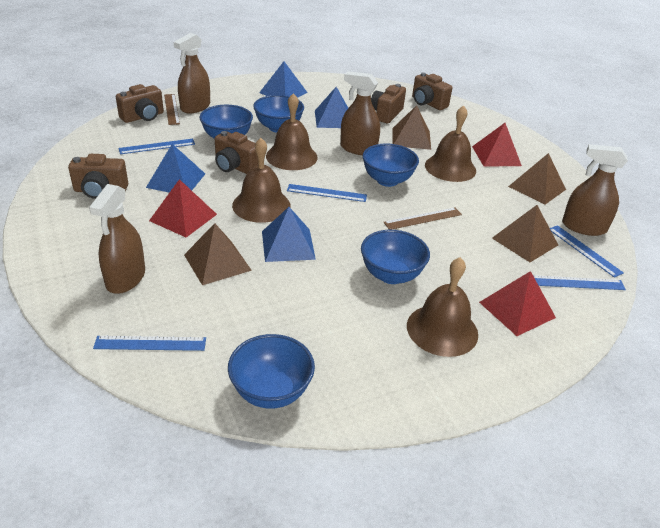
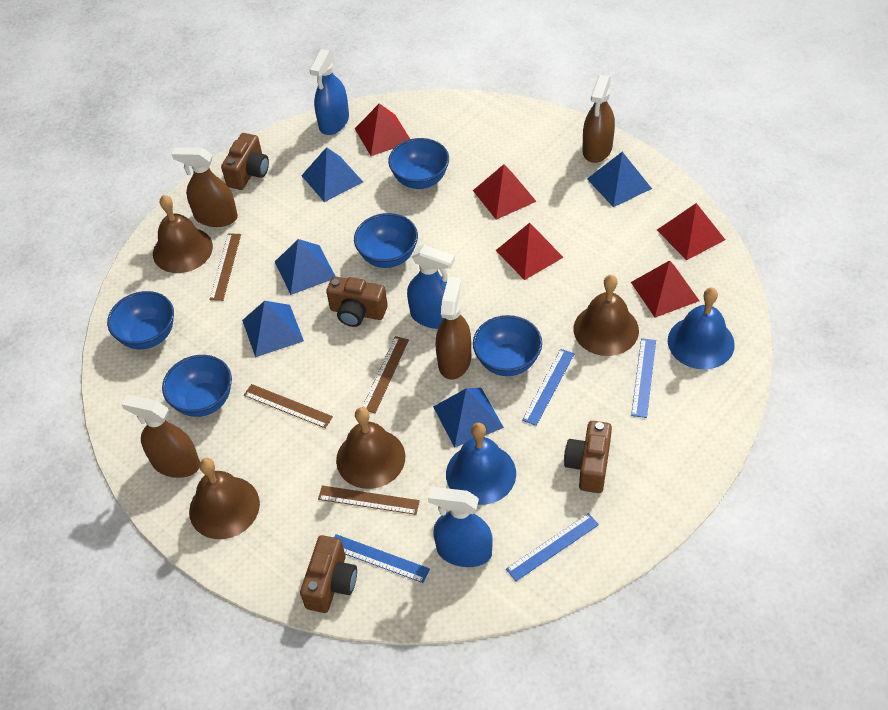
blue bell: 0 -> 2
blue pyramid: 4 -> 5
blue ruler: 5 -> 4
blue spray bottle: 0 -> 3
brown camera: 5 -> 4
brown pyramid: 4 -> 0
brown ruler: 2 -> 4
red pyramid: 3 -> 5

